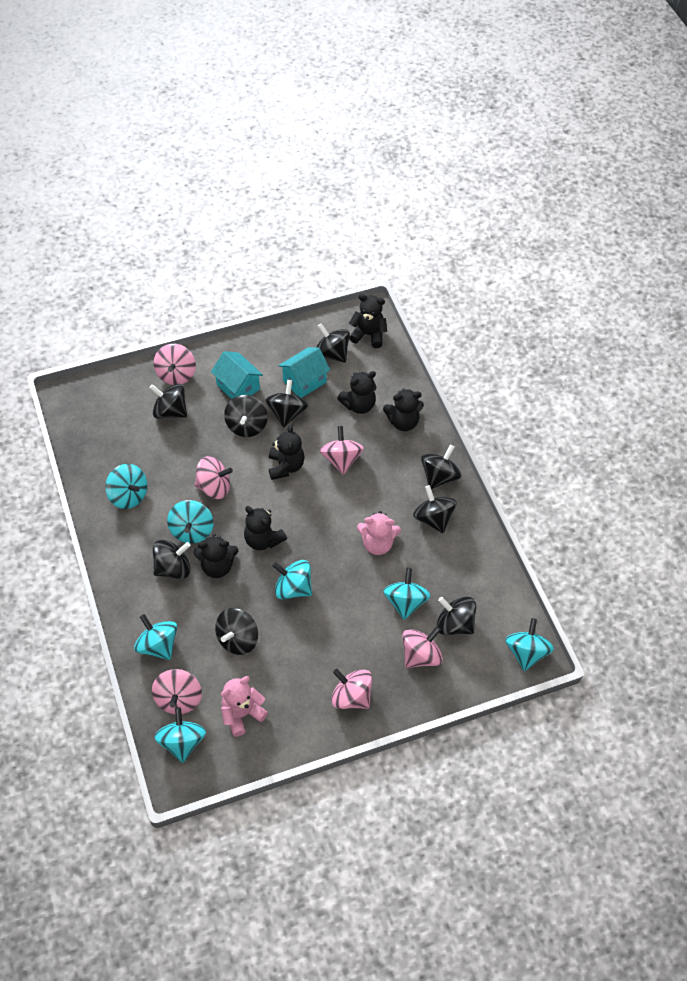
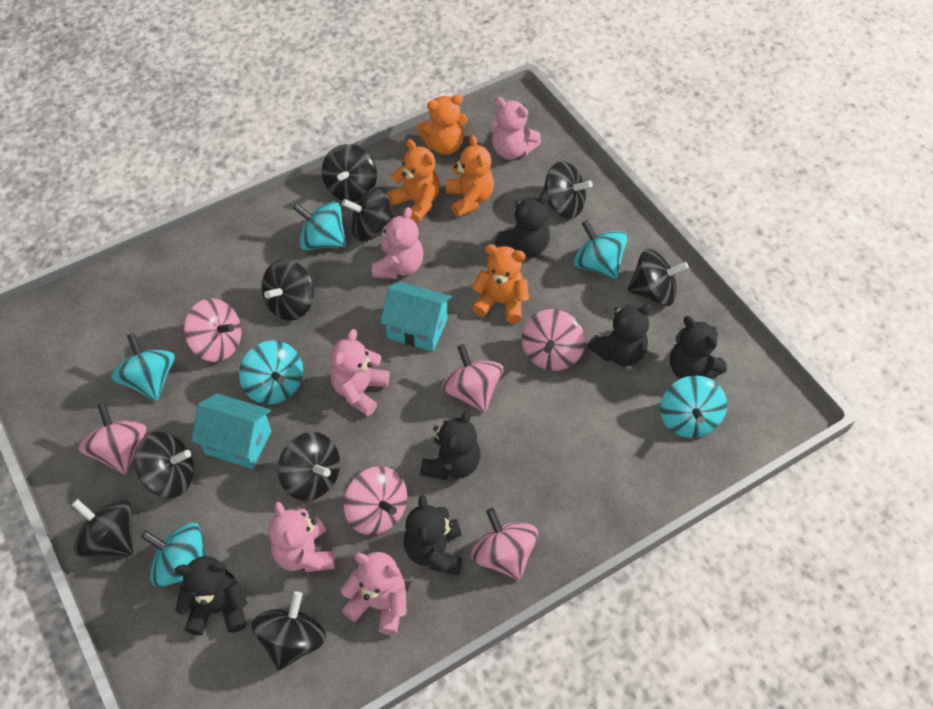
orange teddy bear: 0 -> 4
pink teddy bear: 2 -> 5
turquoise spinning top: 7 -> 6

